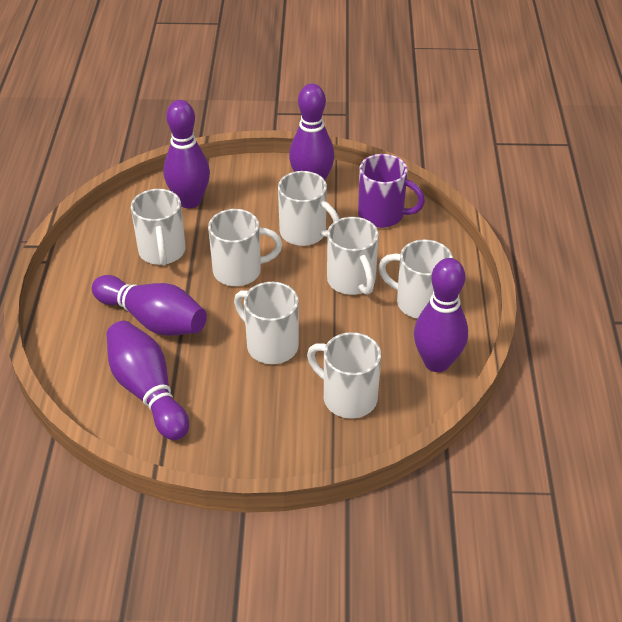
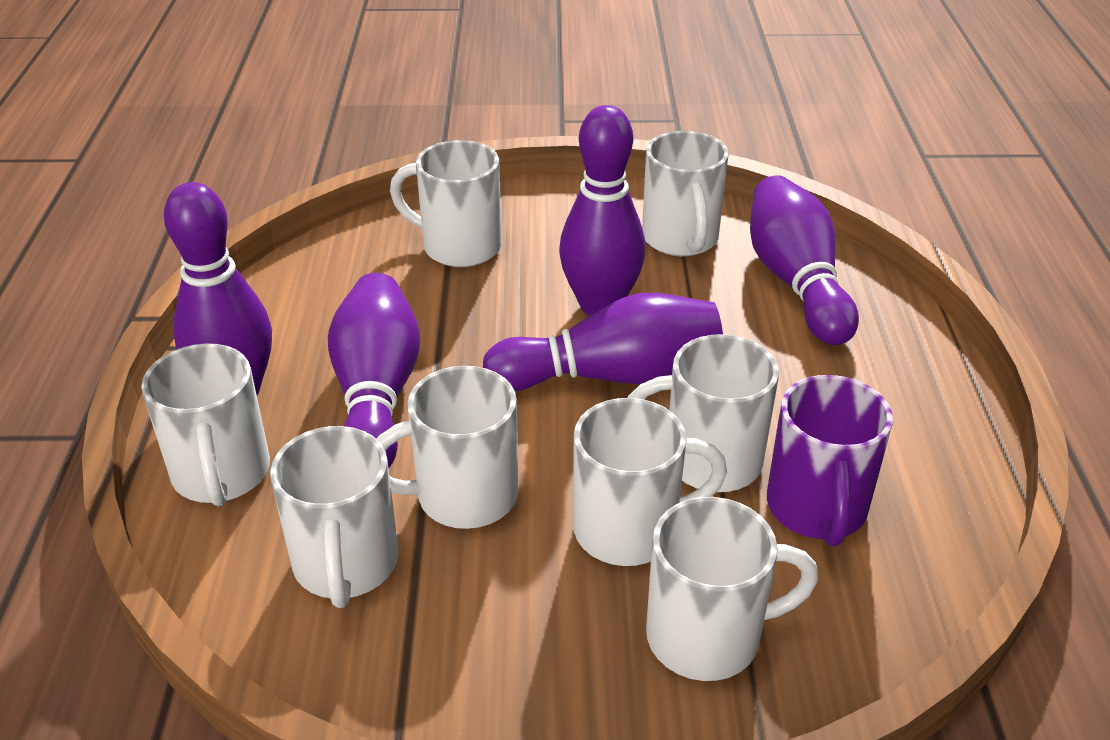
white mug: 7 -> 8

